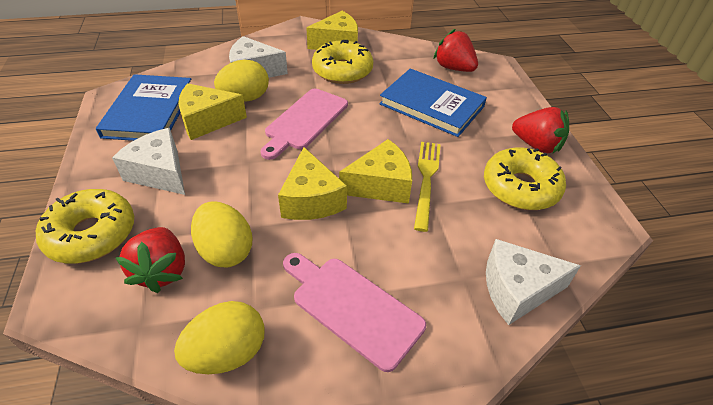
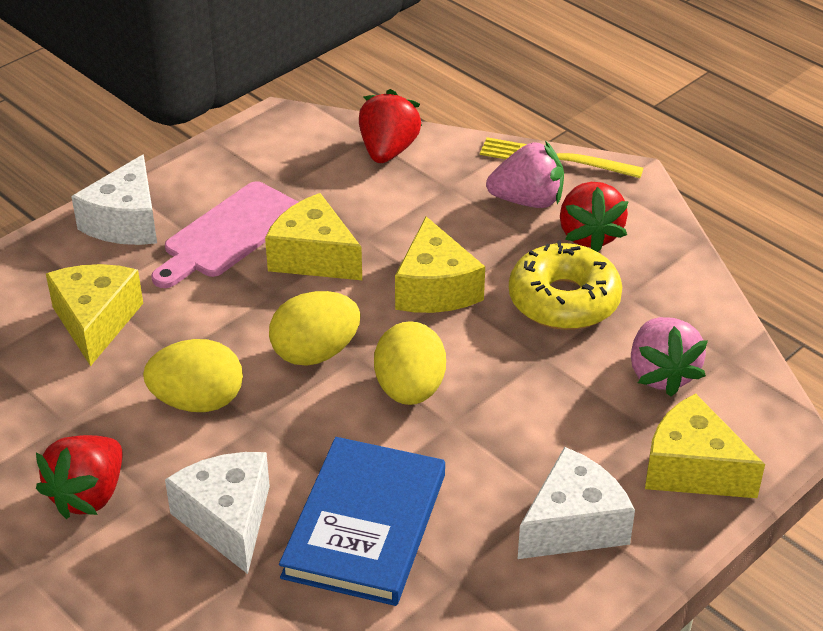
blue book: 2 -> 1
pink cutting board: 2 -> 1
pink strawberry: 0 -> 2
yellow donut: 3 -> 1

